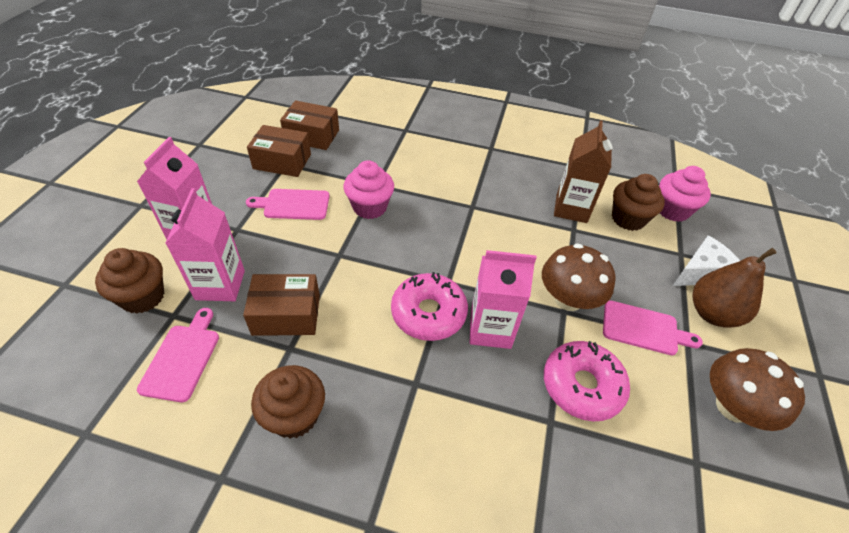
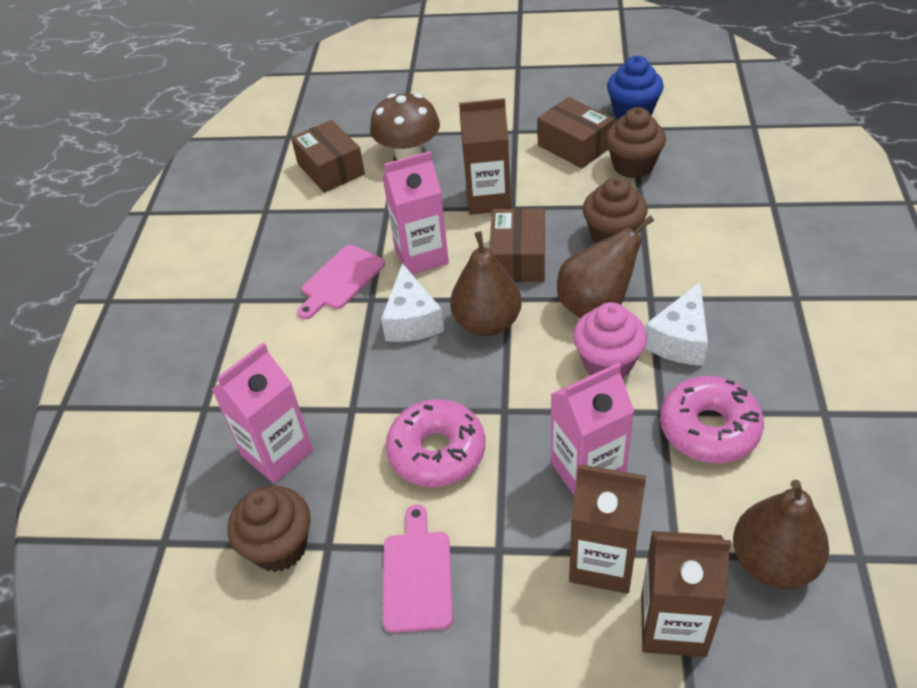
blue cupcake: 0 -> 1
brown carton: 1 -> 3
brown mushroom: 2 -> 1
brown pear: 1 -> 3
pink cupcake: 2 -> 1
pink cutting board: 3 -> 2
white cheese: 1 -> 2

